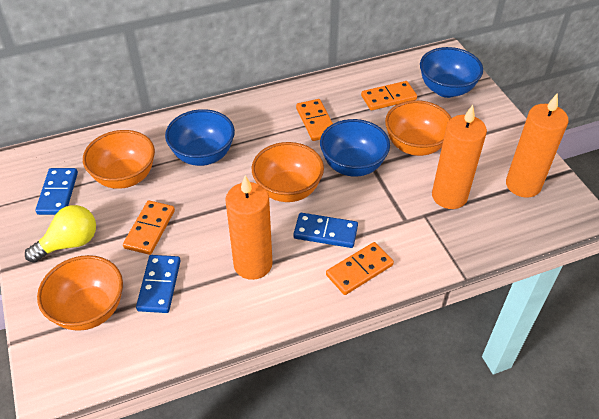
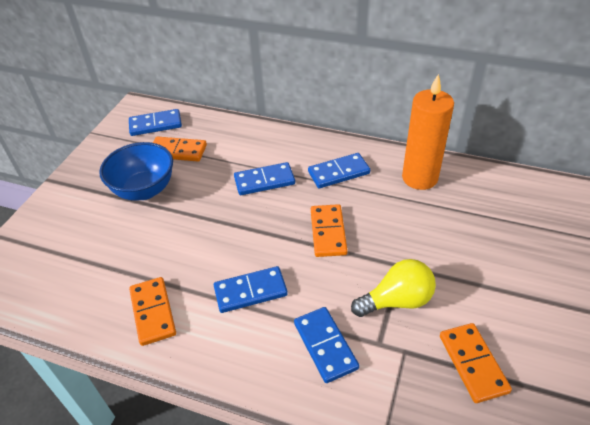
blue bowl: 3 -> 1
blue domino: 3 -> 5
orange bowl: 4 -> 0
orange candle: 3 -> 1

